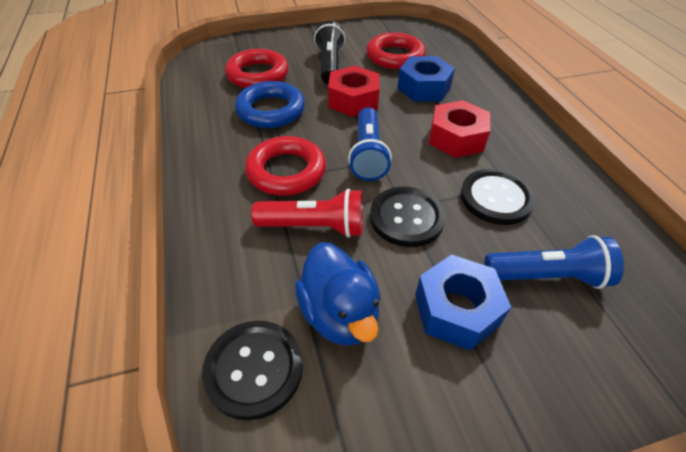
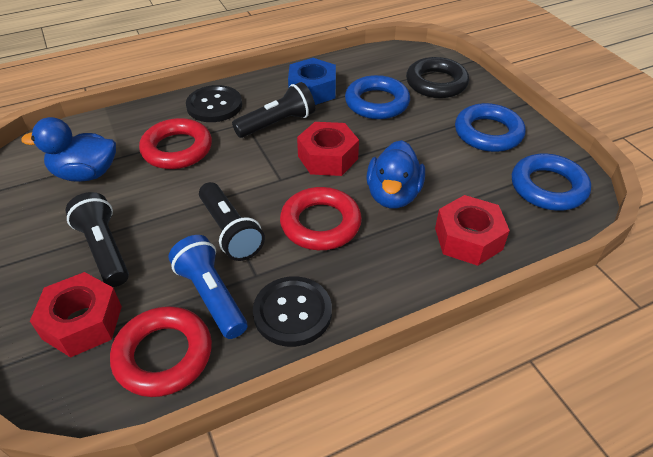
black button: 3 -> 2
black flashlight: 1 -> 3
black ring: 0 -> 1
blue duck: 1 -> 2
blue flashlight: 2 -> 1
blue nut: 2 -> 1
blue ring: 1 -> 3
red flashlight: 1 -> 0
red nut: 2 -> 3

